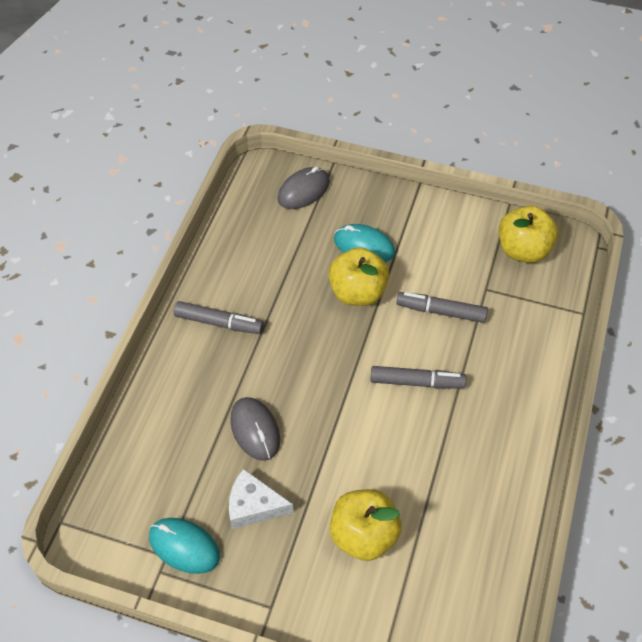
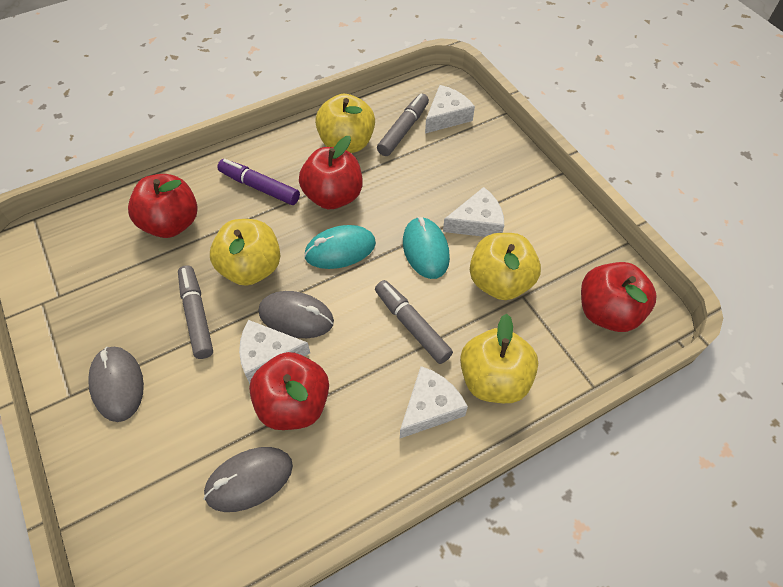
grey mouse: 2 -> 3
purple marker: 0 -> 1
red apple: 0 -> 4
white cheese: 1 -> 4
yellow apple: 3 -> 4

